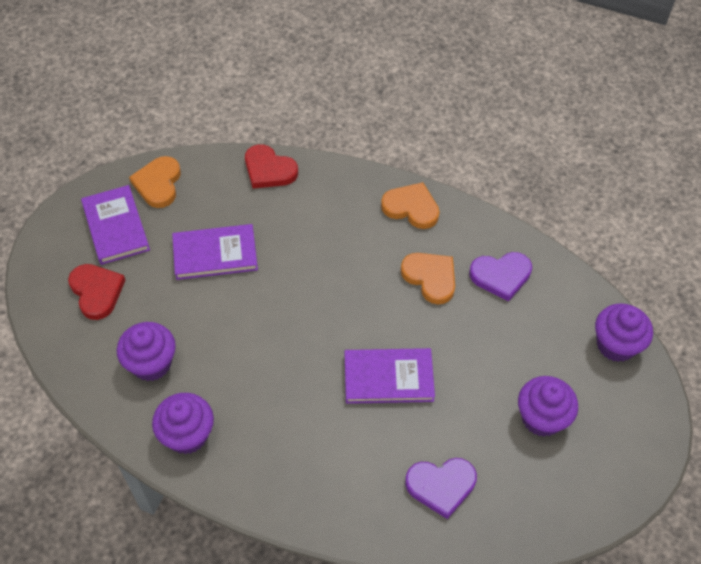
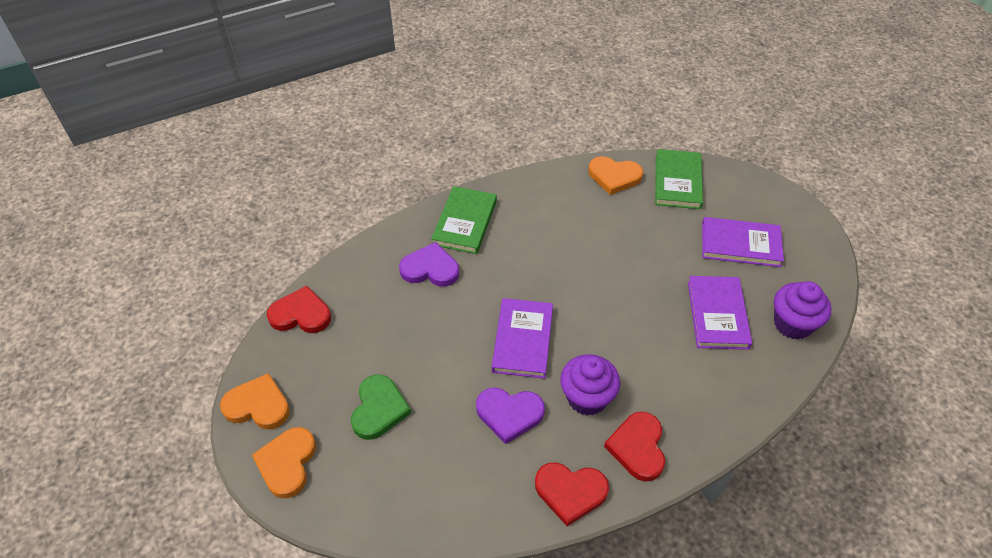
green book: 0 -> 2
green heart: 0 -> 1
purple cupcake: 4 -> 2
red heart: 2 -> 3

